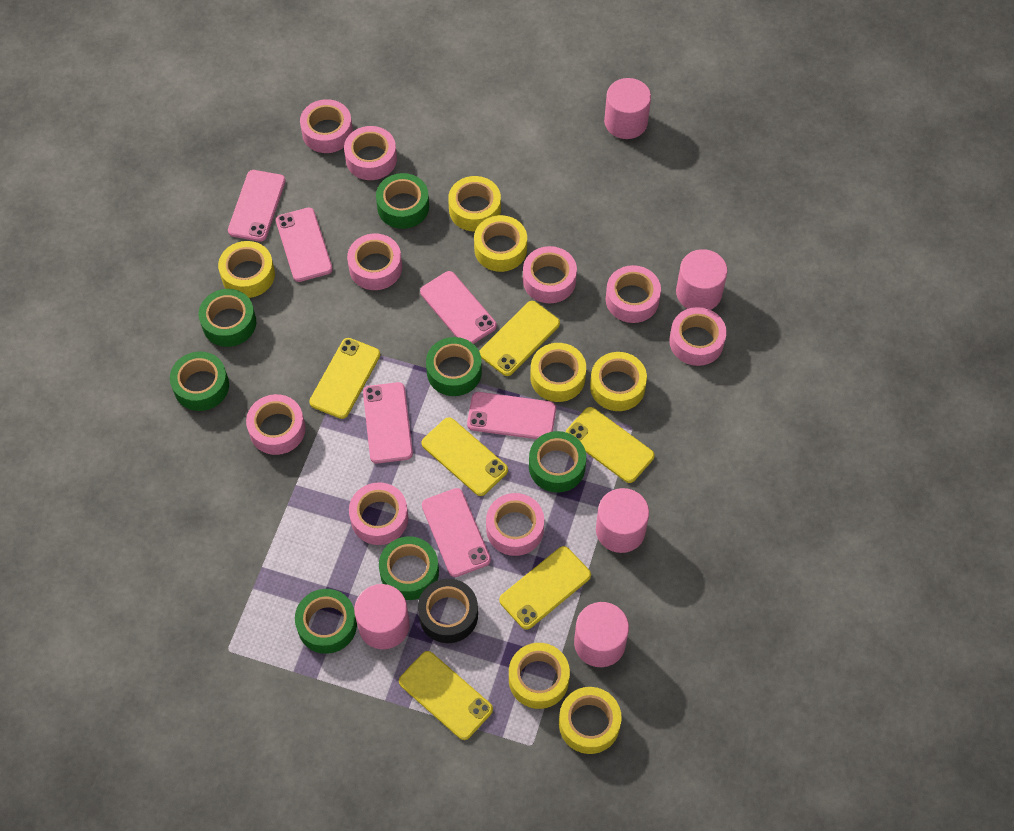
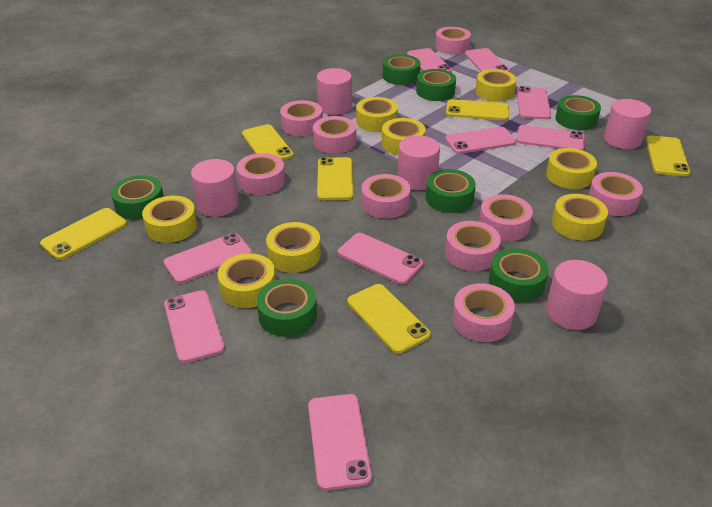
black tape: 1 -> 0
pink phone: 6 -> 9
yellow tape: 7 -> 8

